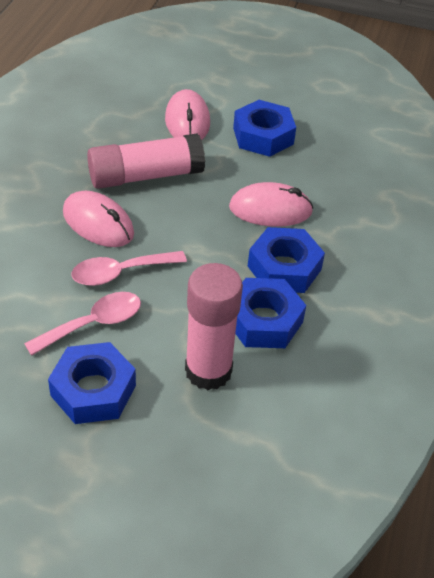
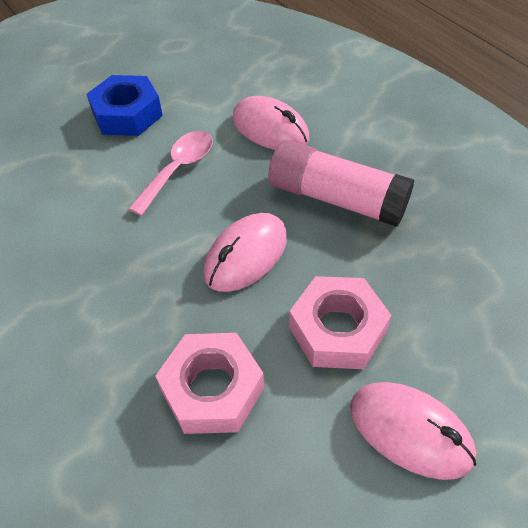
blue nut: 4 -> 1
pink glue stick: 2 -> 1
pink nut: 0 -> 2
pink spoon: 2 -> 1

